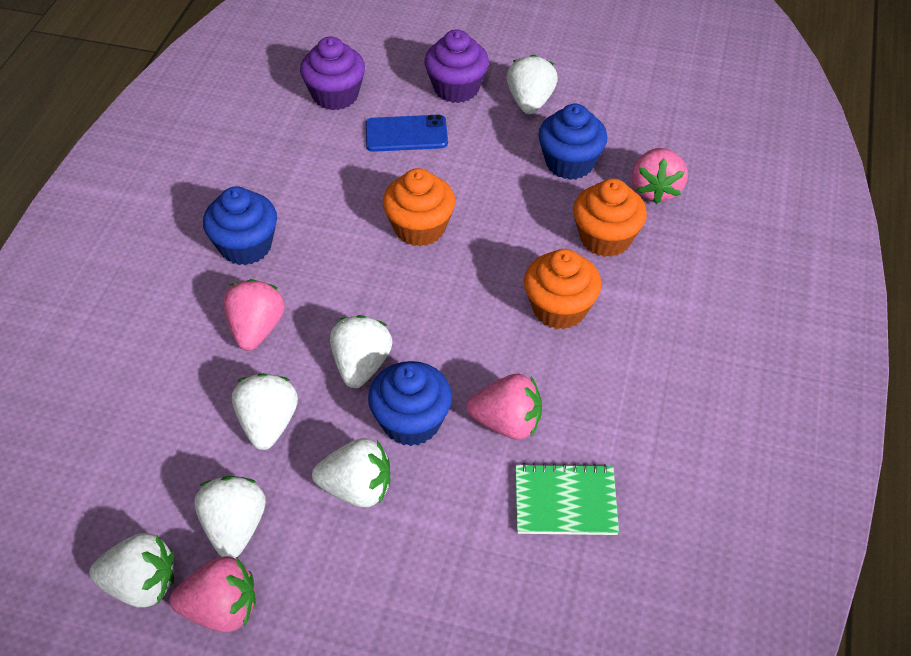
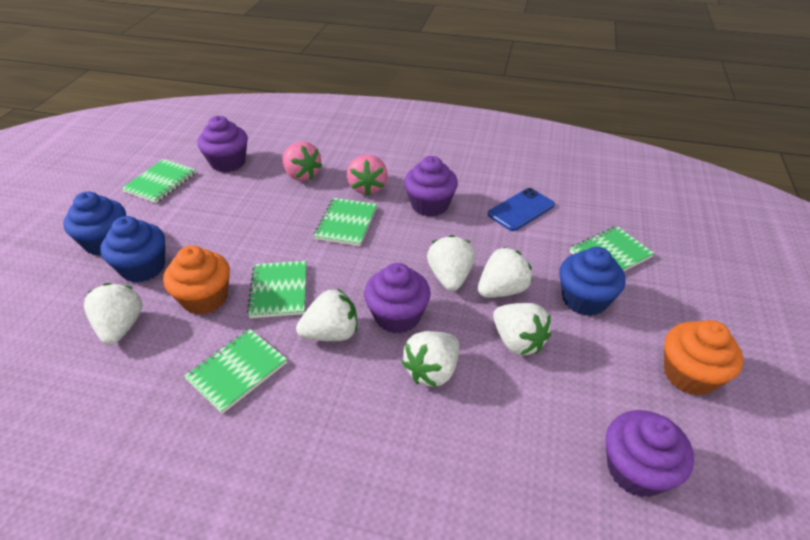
green notebook: 1 -> 5
orange cupcake: 3 -> 2
pink strawberry: 4 -> 2
purple cupcake: 2 -> 4

